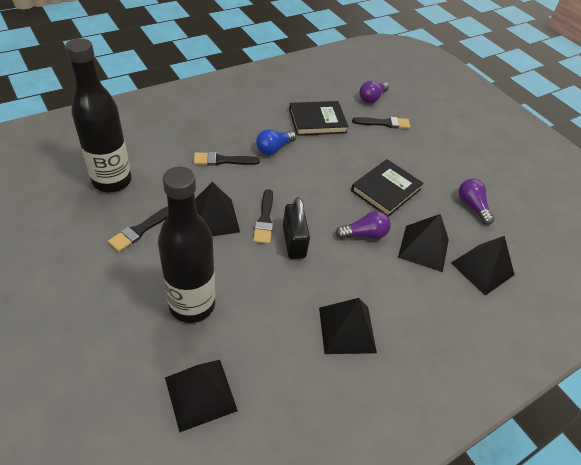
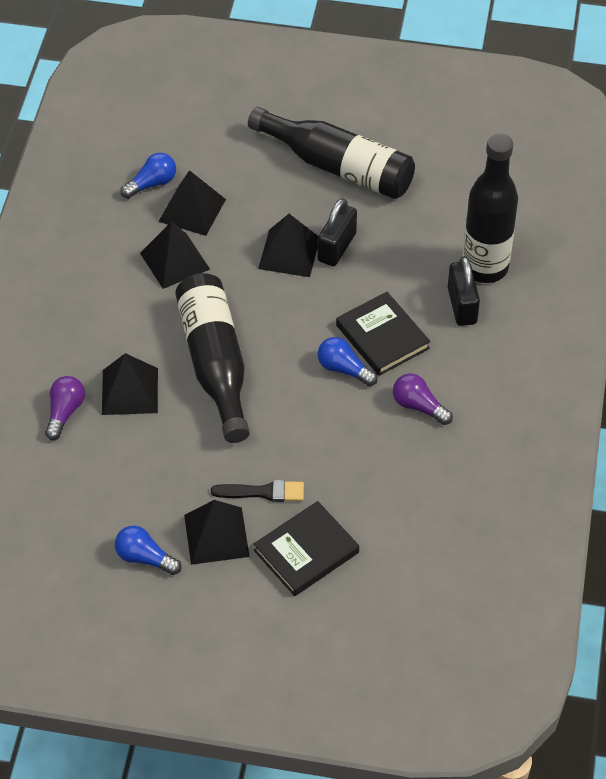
black bottle: 2 -> 3
black brush: 4 -> 1
black padlock: 1 -> 2
blue light bulb: 1 -> 3
purple light bulb: 3 -> 2

